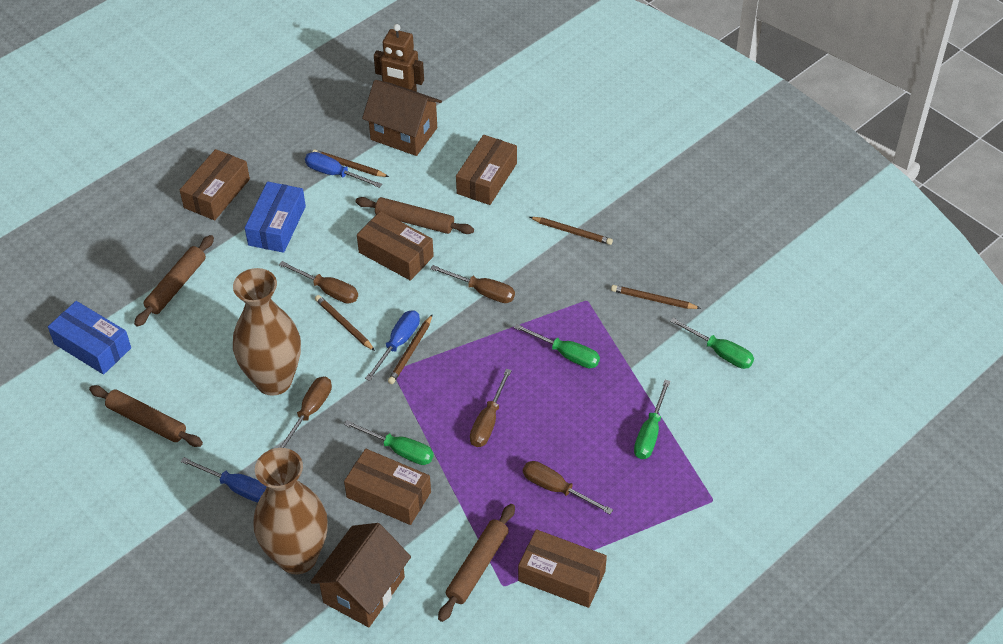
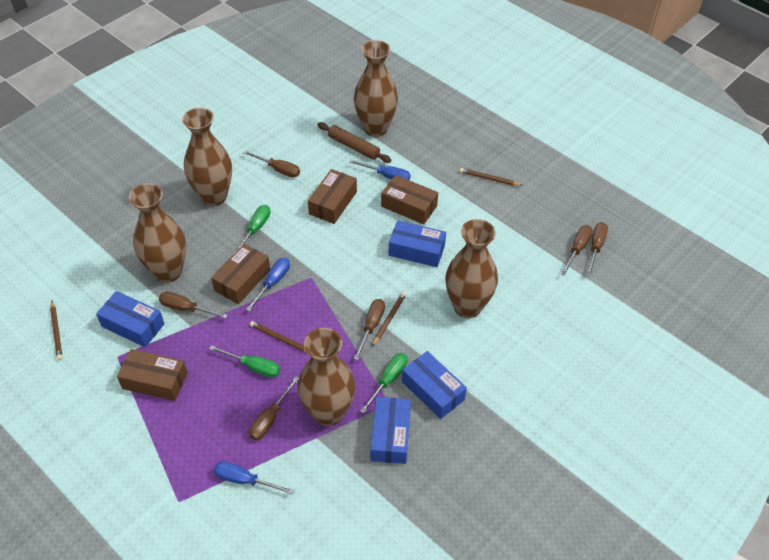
blue box: 2 -> 4
brown box: 5 -> 4
brown house: 2 -> 0
brown pencil: 5 -> 4
brown robot: 1 -> 0
brown rolling pin: 4 -> 1
brown screwdriver: 5 -> 6
brown vase: 2 -> 5
green screwdriver: 4 -> 3

